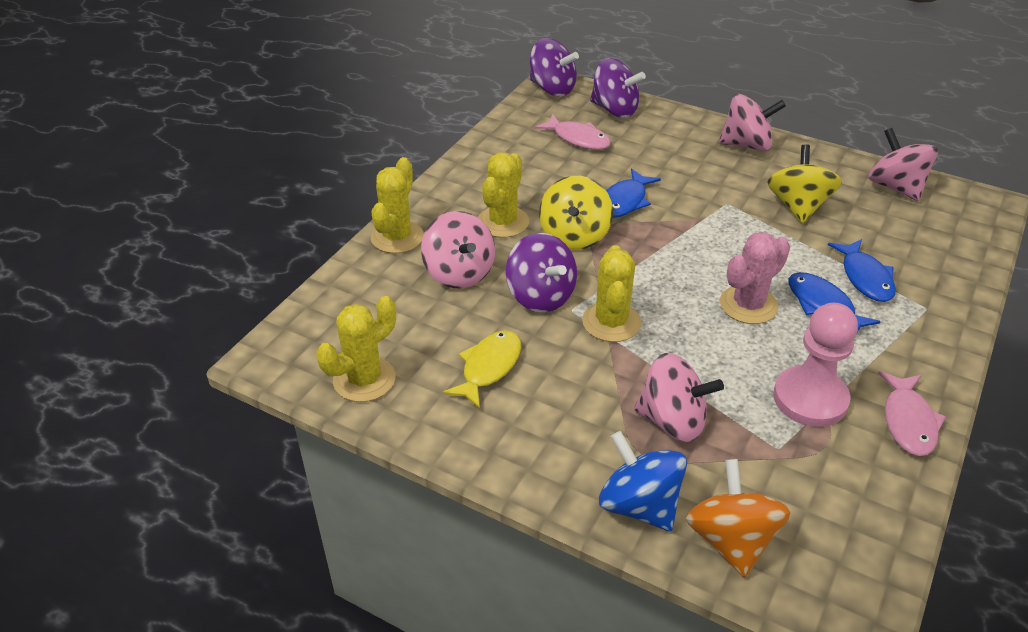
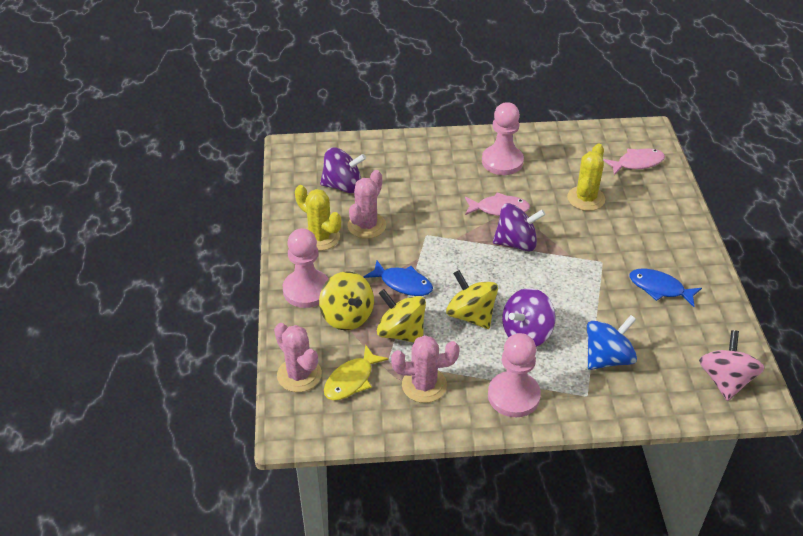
blue fish: 3 -> 2
orange spinning top: 1 -> 0
pink cactus: 1 -> 3
pink pawn: 1 -> 3
pink spinning top: 4 -> 1
yellow cactus: 4 -> 2
yellow spinning top: 2 -> 3

